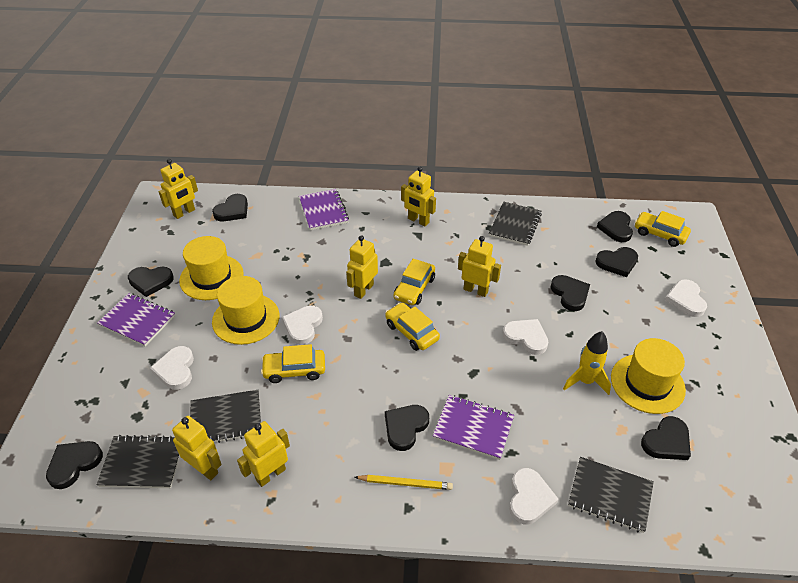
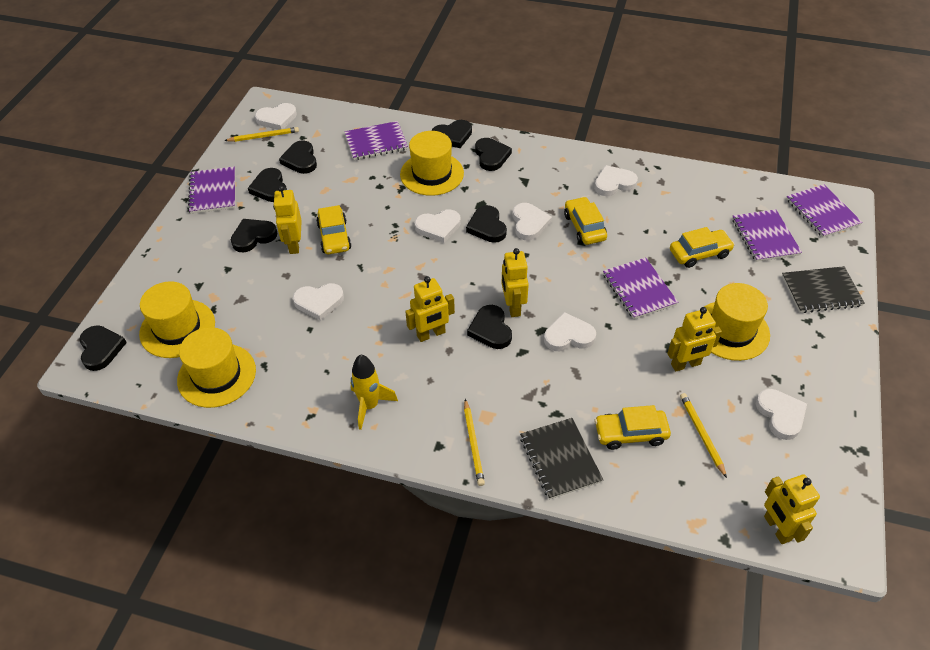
black notebook: 4 -> 2
purple notebook: 3 -> 5
white heart: 5 -> 7
yellow hat: 3 -> 4
yellow pencil: 1 -> 3
yellow robot: 6 -> 5

